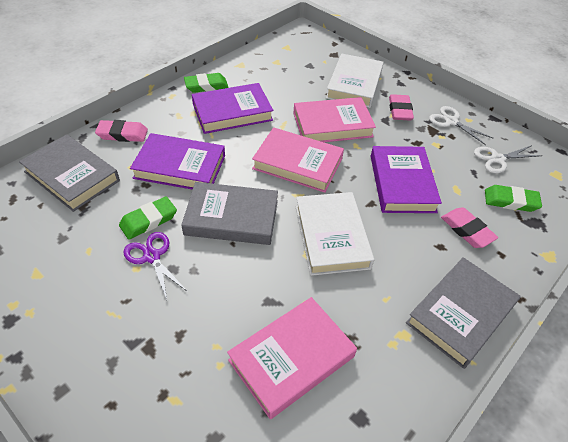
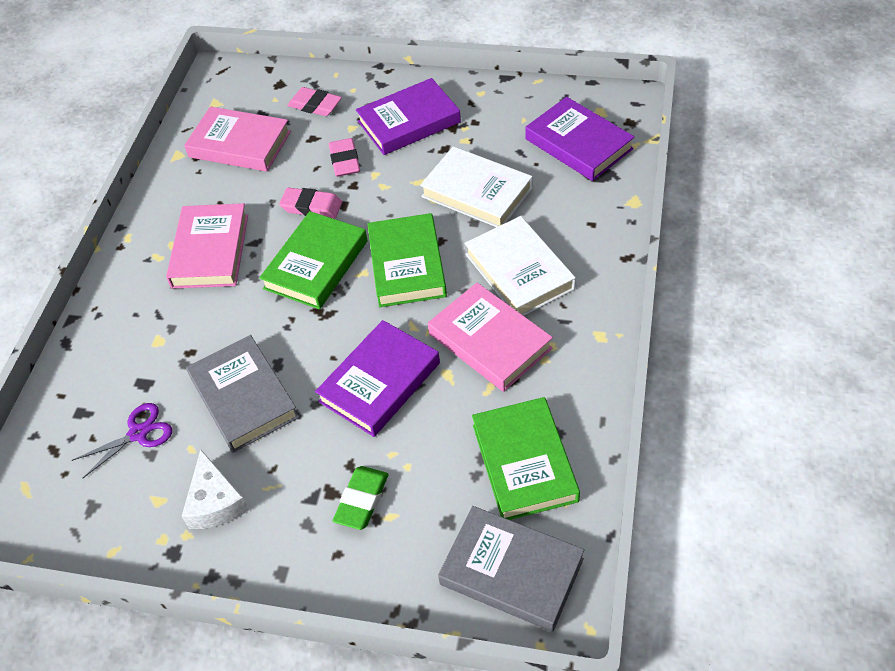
green book: 0 -> 3
green eraser: 3 -> 1
grey book: 3 -> 2
white cheese: 0 -> 1
white scissors: 2 -> 0

